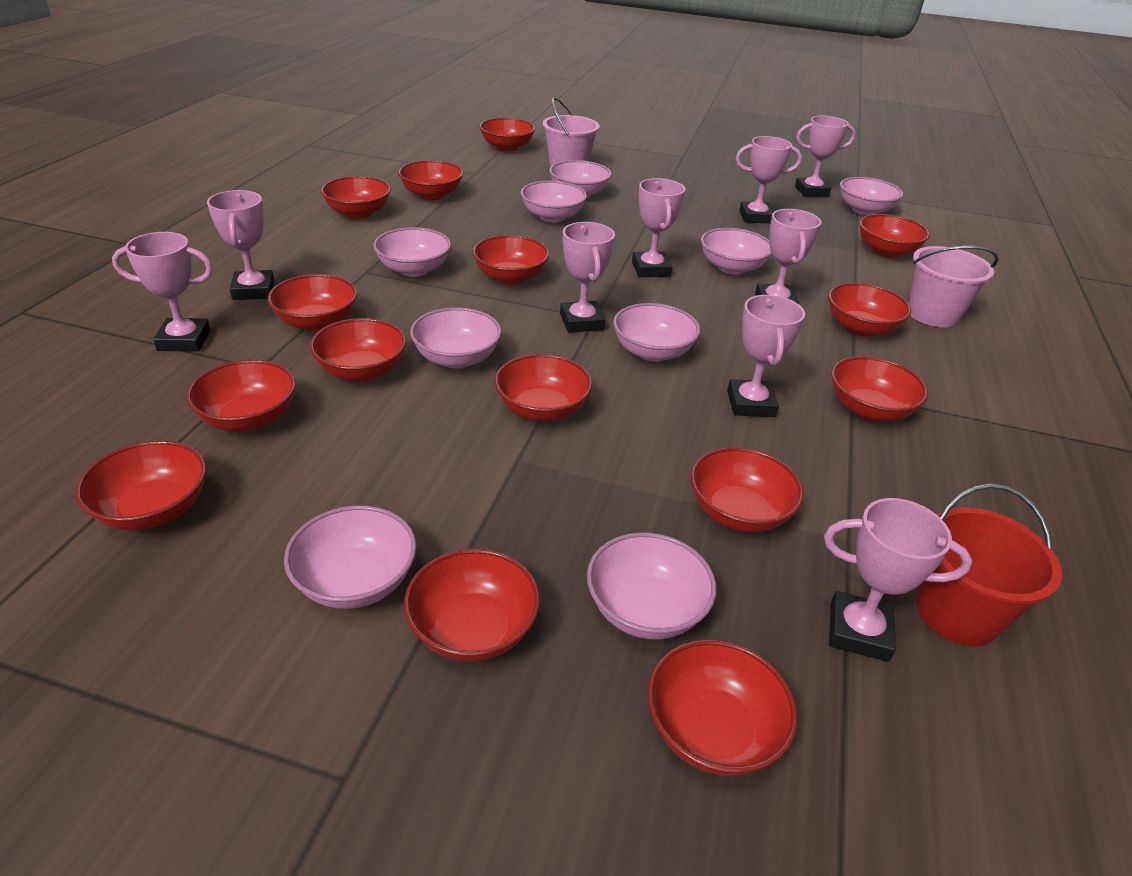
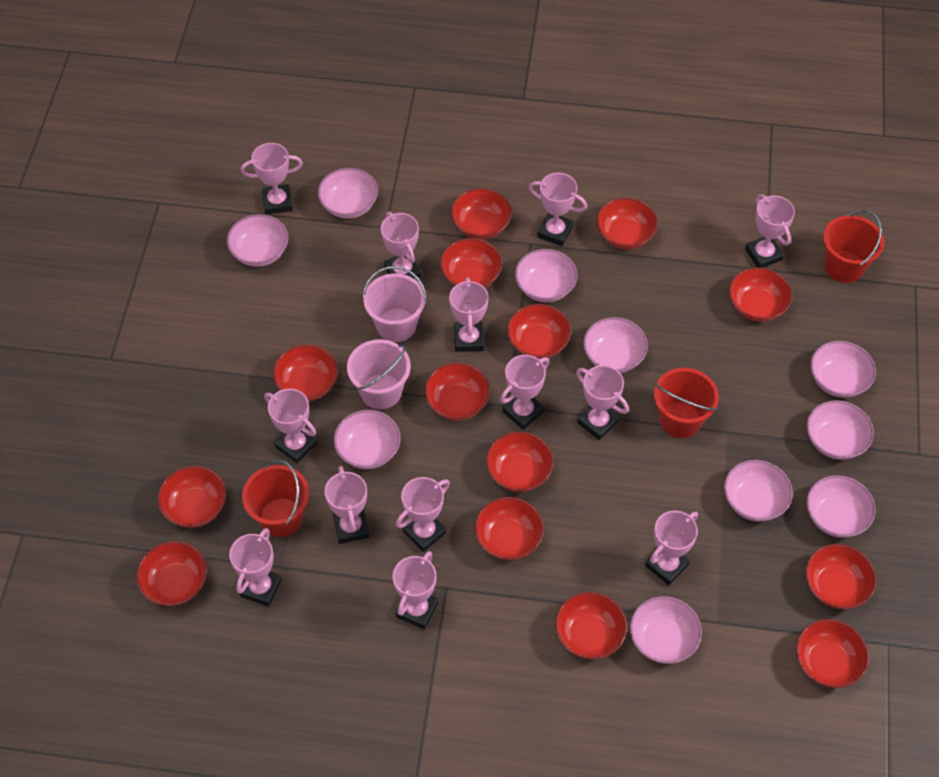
pink bowl: 9 -> 10
pink trophy: 9 -> 13
red bowl: 15 -> 14
red bucket: 1 -> 3

